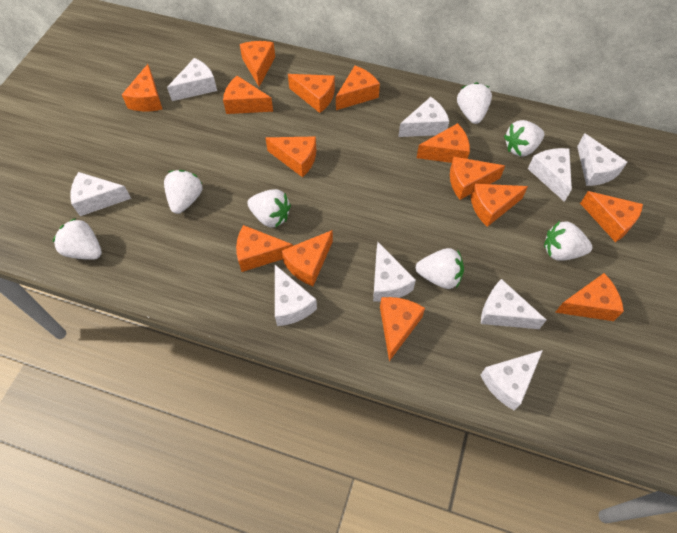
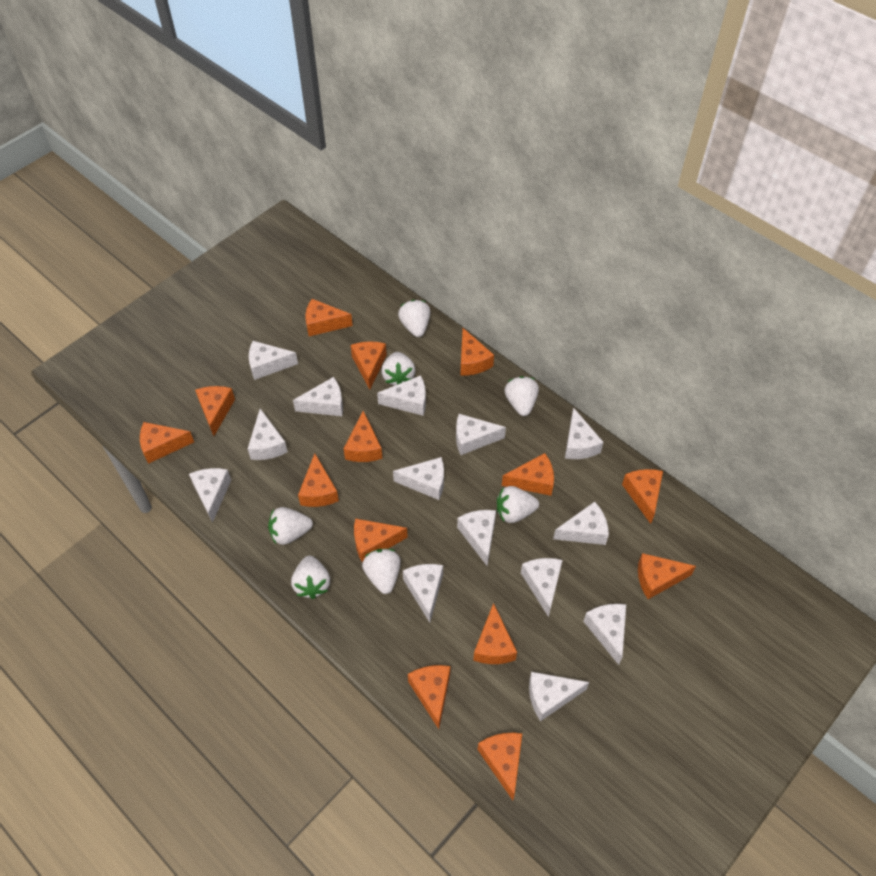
white cheese: 9 -> 14

